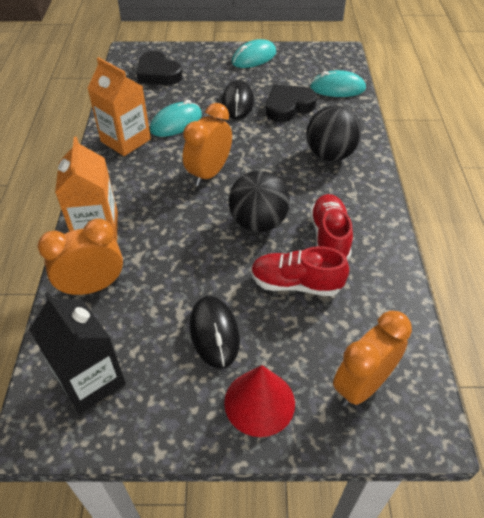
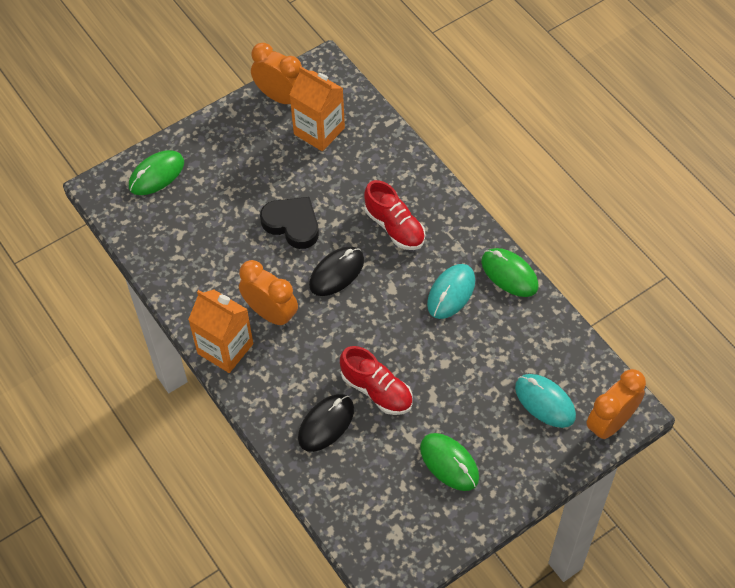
black ball: 2 -> 0
black carton: 1 -> 0
black heart: 2 -> 1
green mouse: 0 -> 3
red cone: 1 -> 0
turquoise mouse: 3 -> 2

